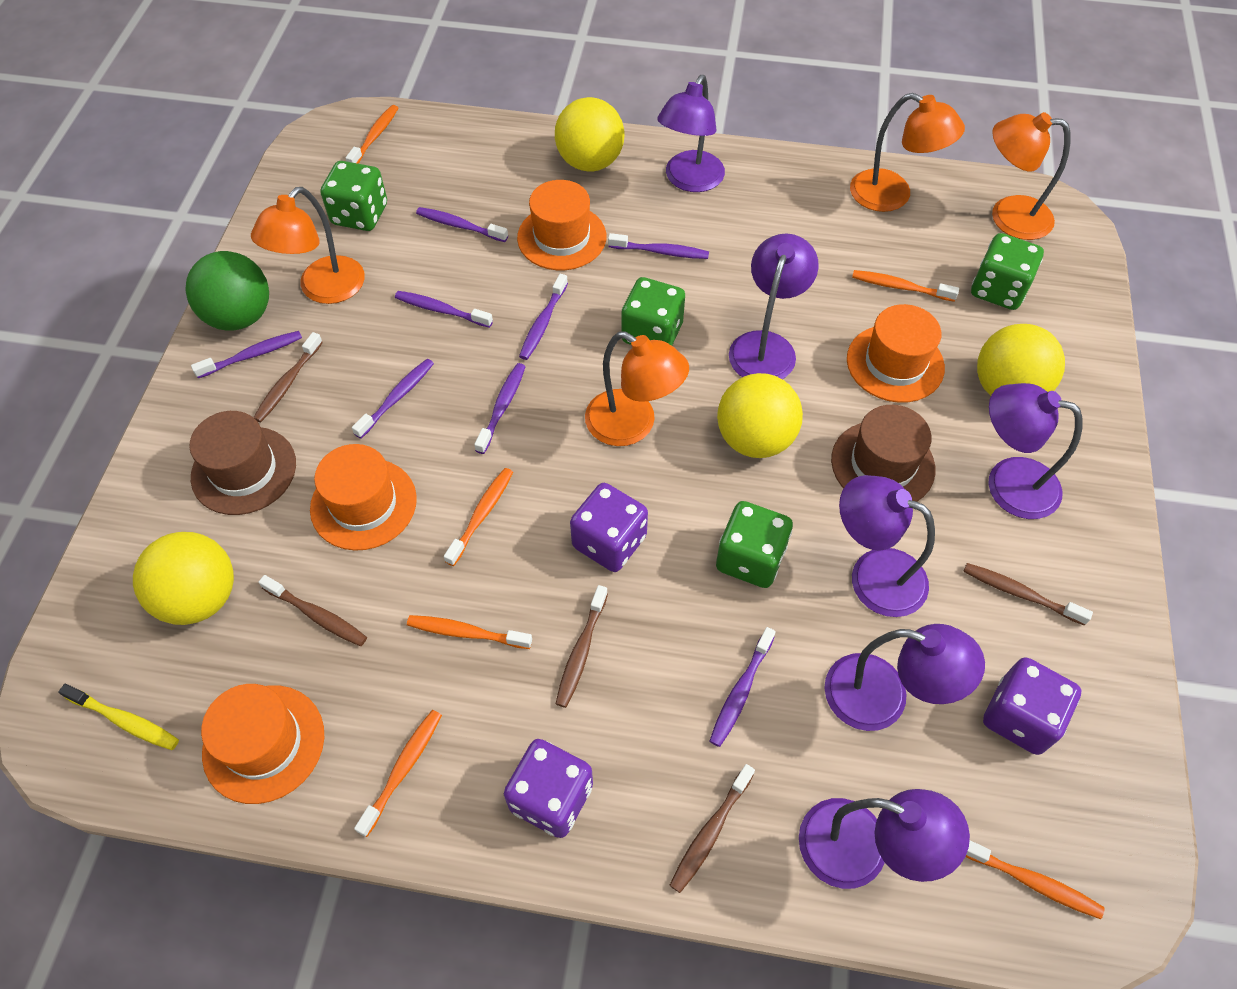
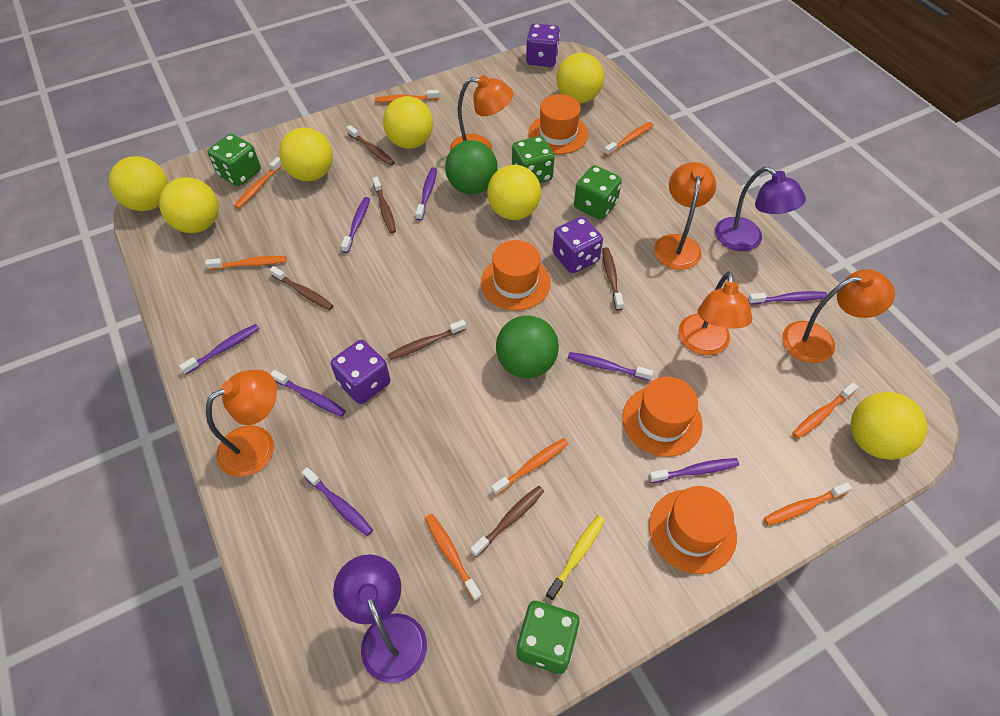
brown hat: 2 -> 0
brown toothbrush: 5 -> 6
green ball: 1 -> 2
orange lamp: 4 -> 5
orange toothbrush: 6 -> 8
purple lamp: 6 -> 2
yellow ball: 4 -> 7

